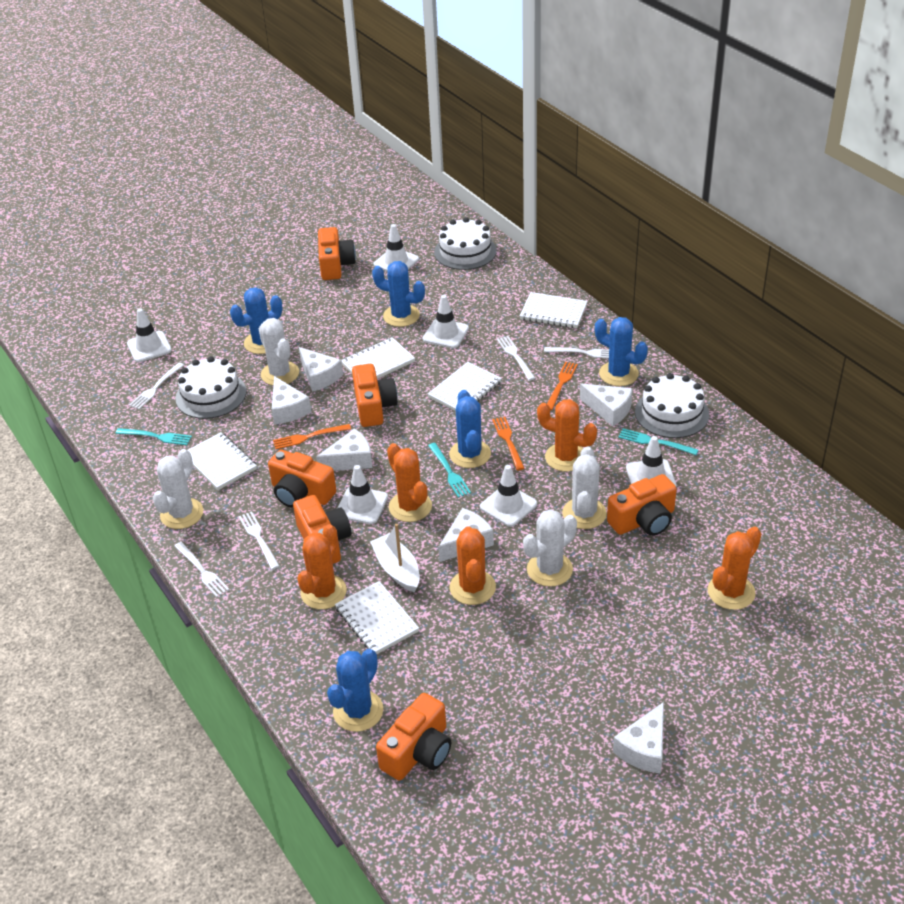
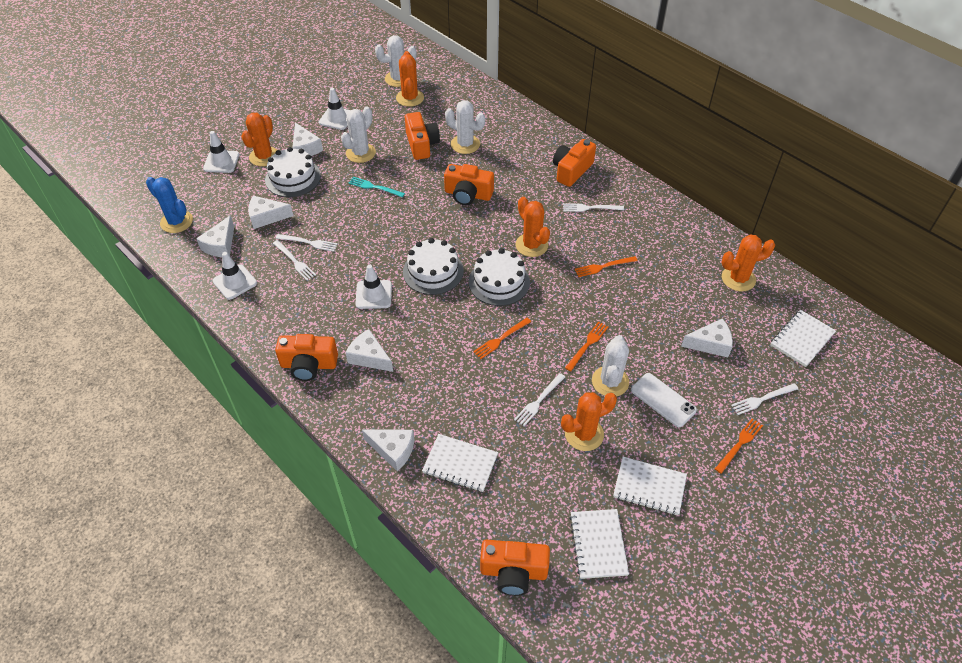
blue cactus: 5 -> 1
orange camera: 6 -> 5
orange fork: 3 -> 4
turquoise fork: 3 -> 1
white boat: 1 -> 0
white notebook: 5 -> 4
white phone: 0 -> 1
white traffic cone: 6 -> 4

